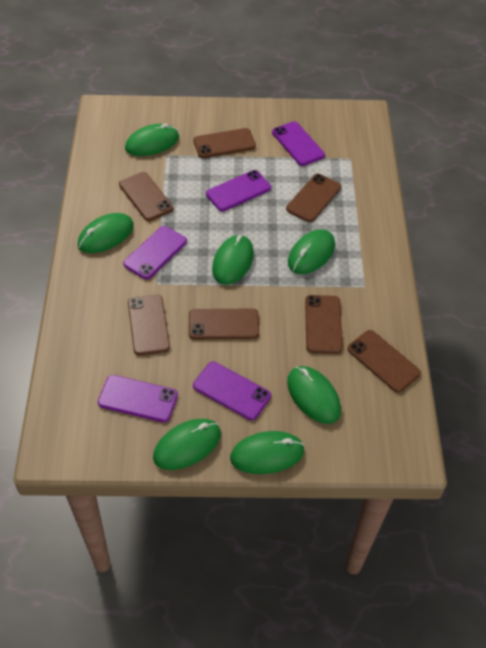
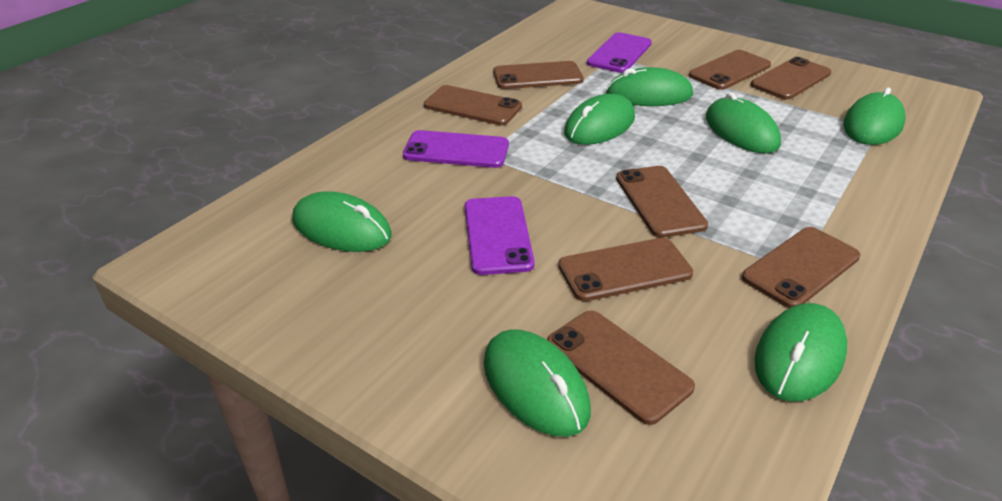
brown phone: 7 -> 8
purple phone: 5 -> 3

